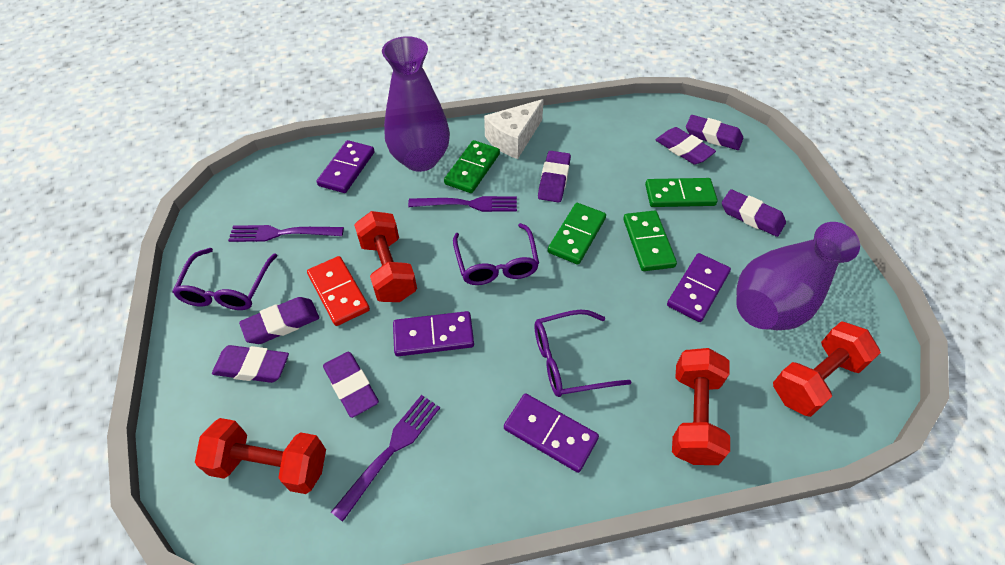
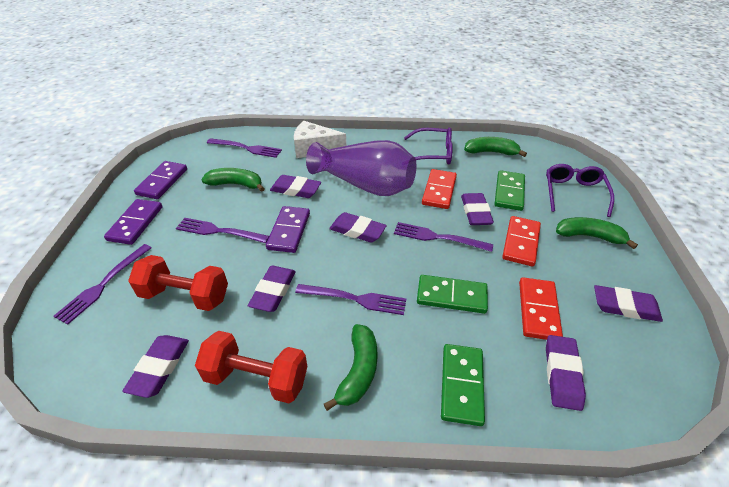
green banana: 0 -> 4
green domino: 4 -> 3
purple domino: 4 -> 3
purple fork: 3 -> 5
purple glasses: 3 -> 2
purple vase: 2 -> 1
red domino: 1 -> 3
red dumbbell: 4 -> 2

